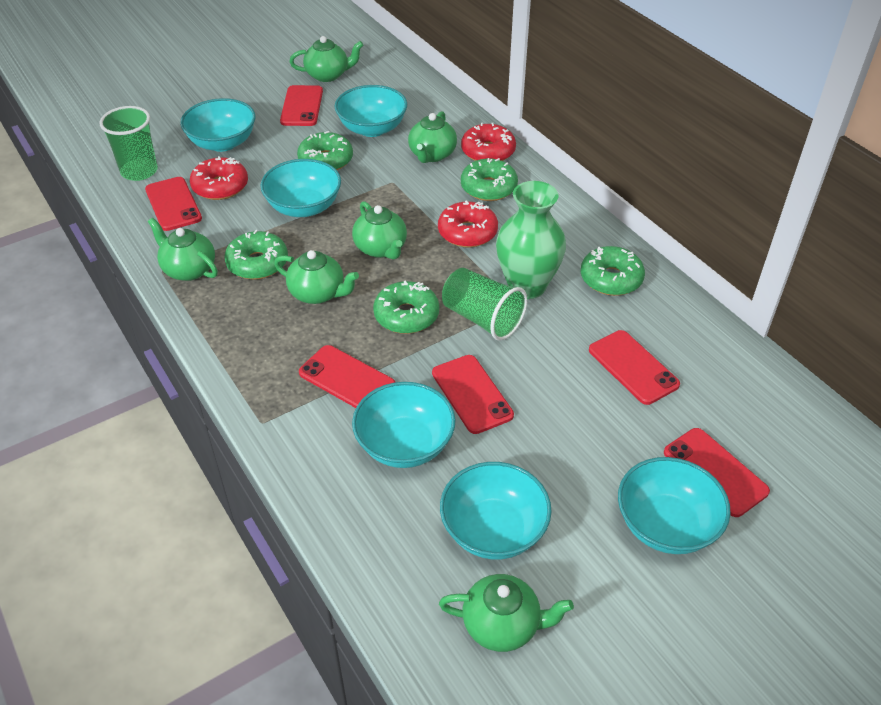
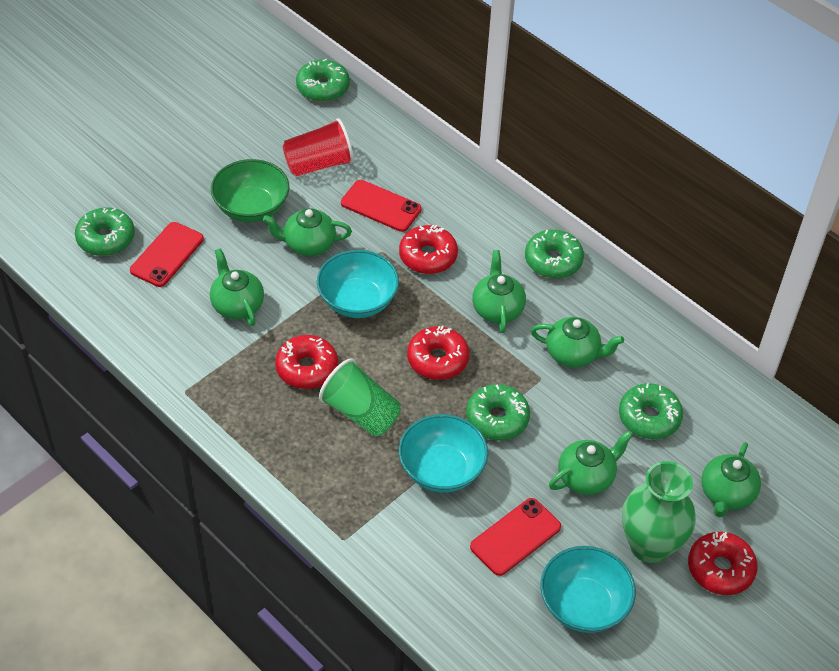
green bowl: 0 -> 1
green cup: 2 -> 1
red cup: 0 -> 1
red donut: 3 -> 4
red phone: 6 -> 3
turquoise bowl: 6 -> 3

